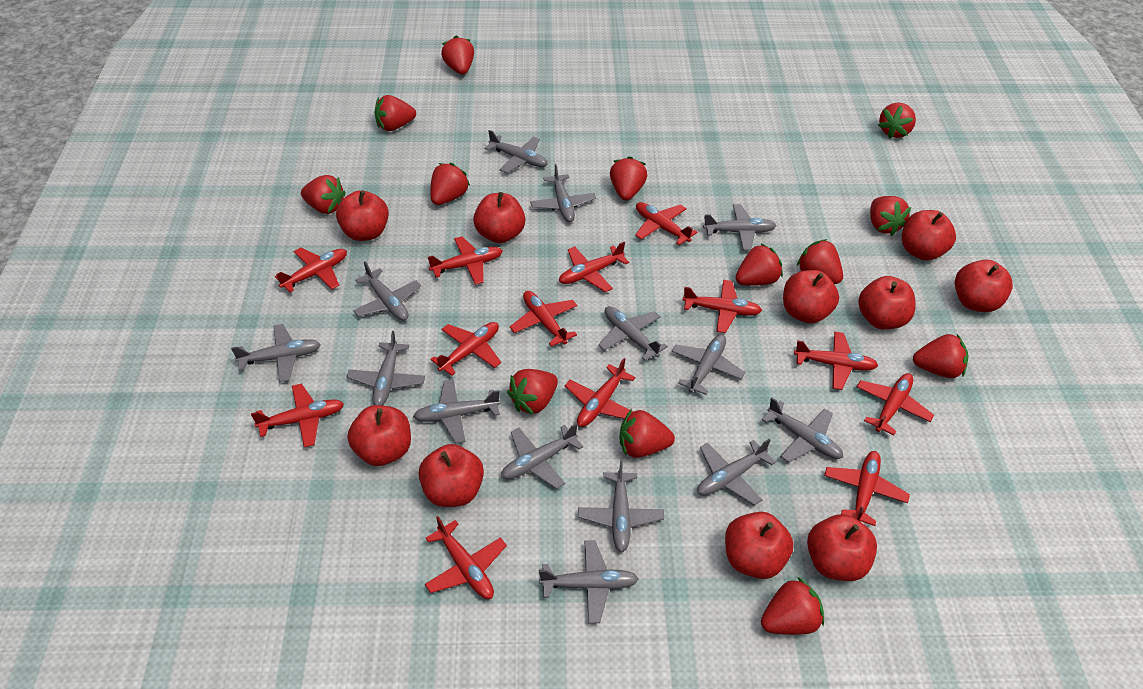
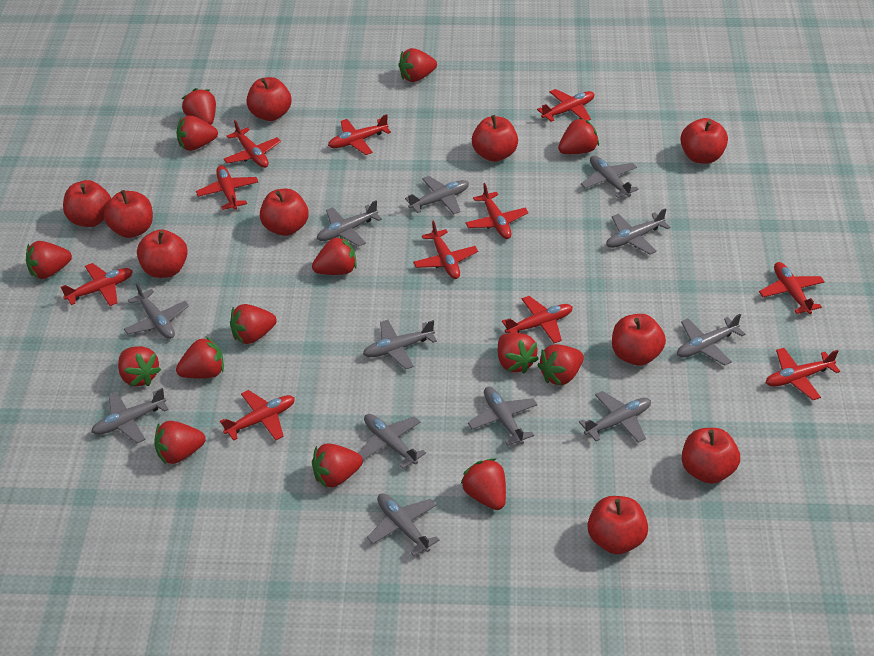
grey plane: 14 -> 12
red plane: 13 -> 11
red strawberry: 13 -> 14

